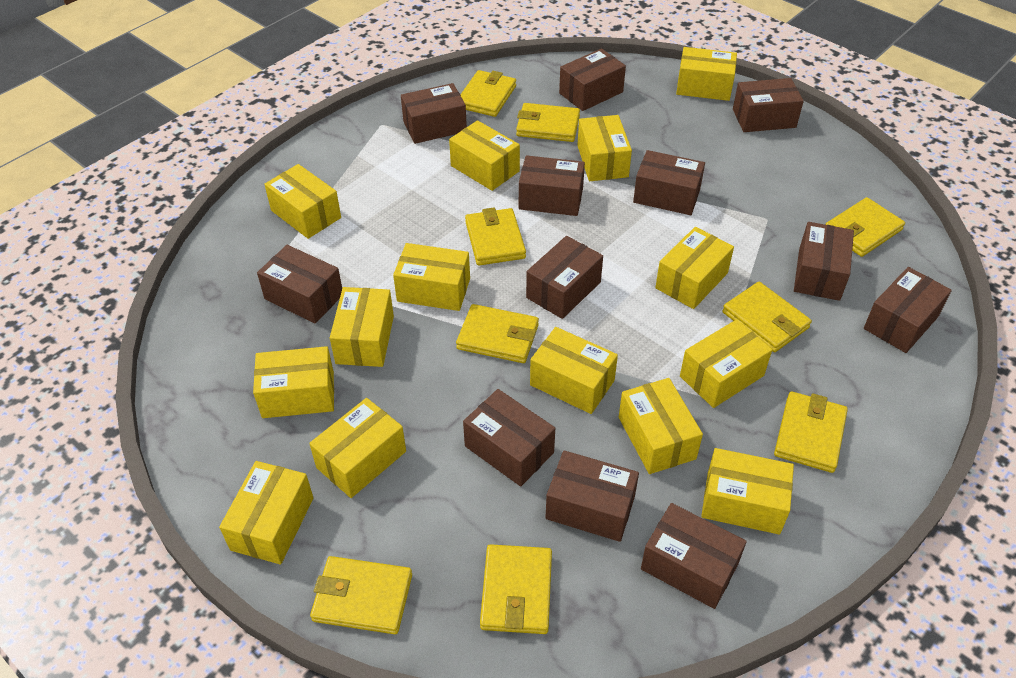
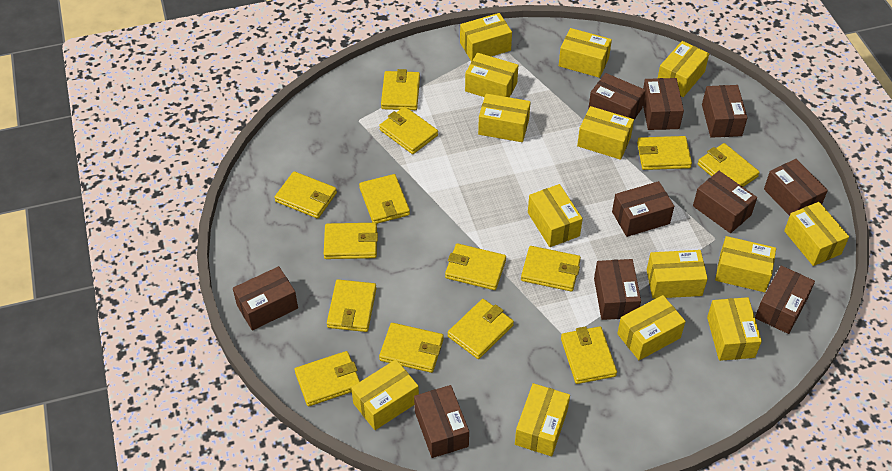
brown box: 12 -> 10
yellow wallet: 9 -> 14

